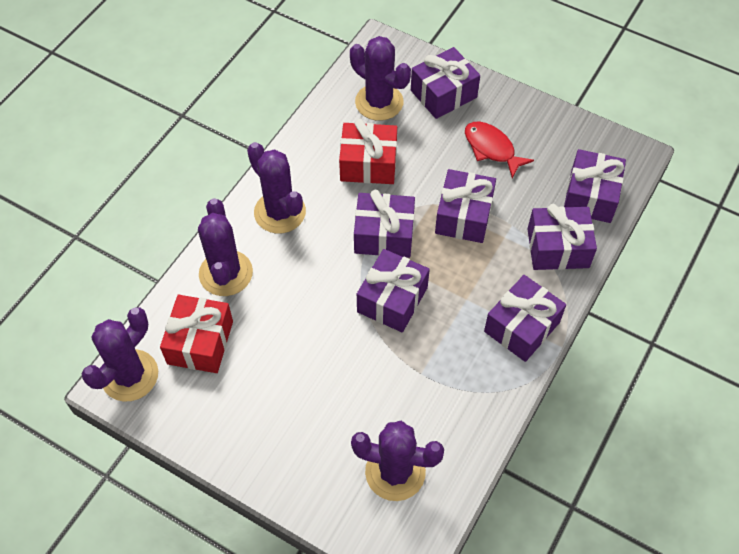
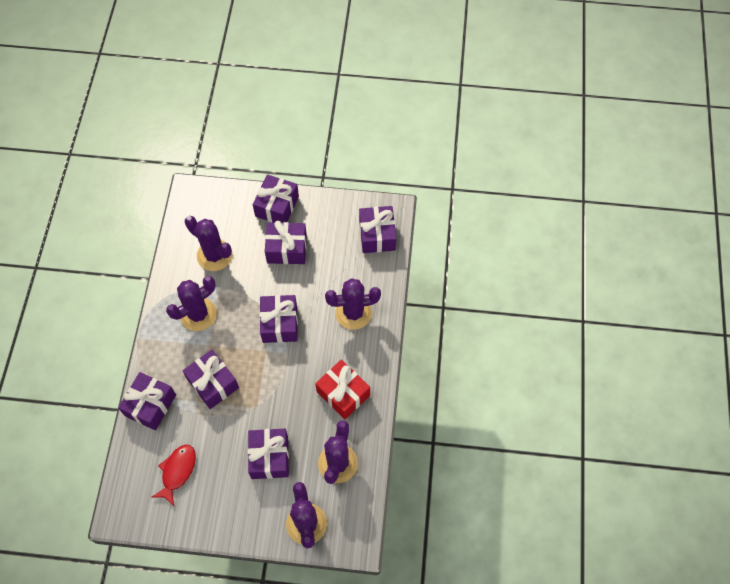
red gift: 2 -> 1

